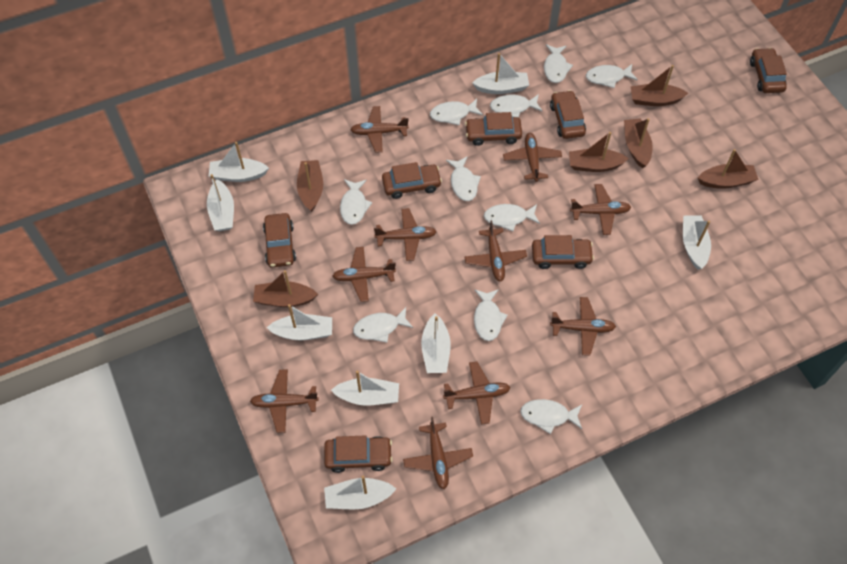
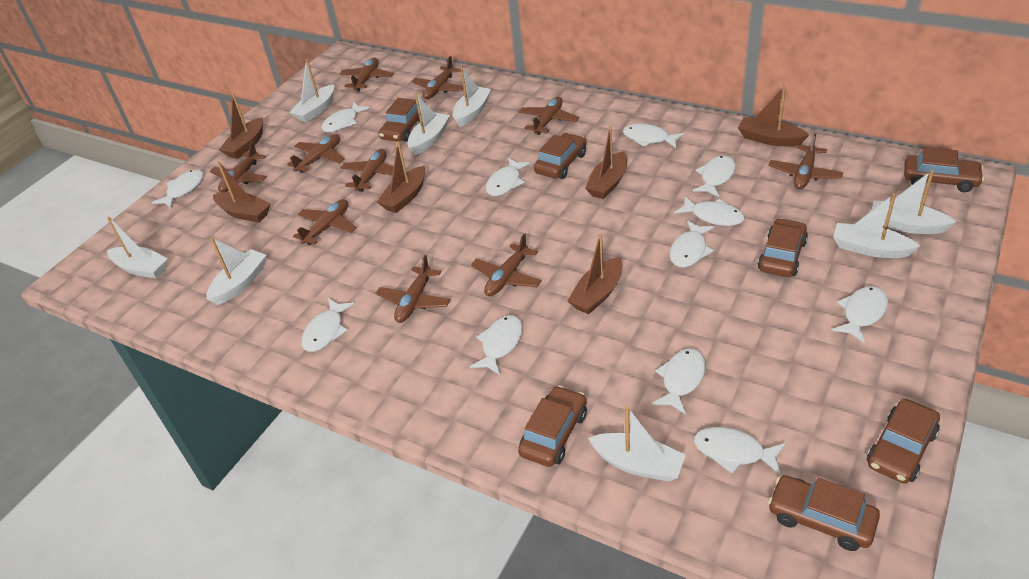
white fish: 10 -> 12

